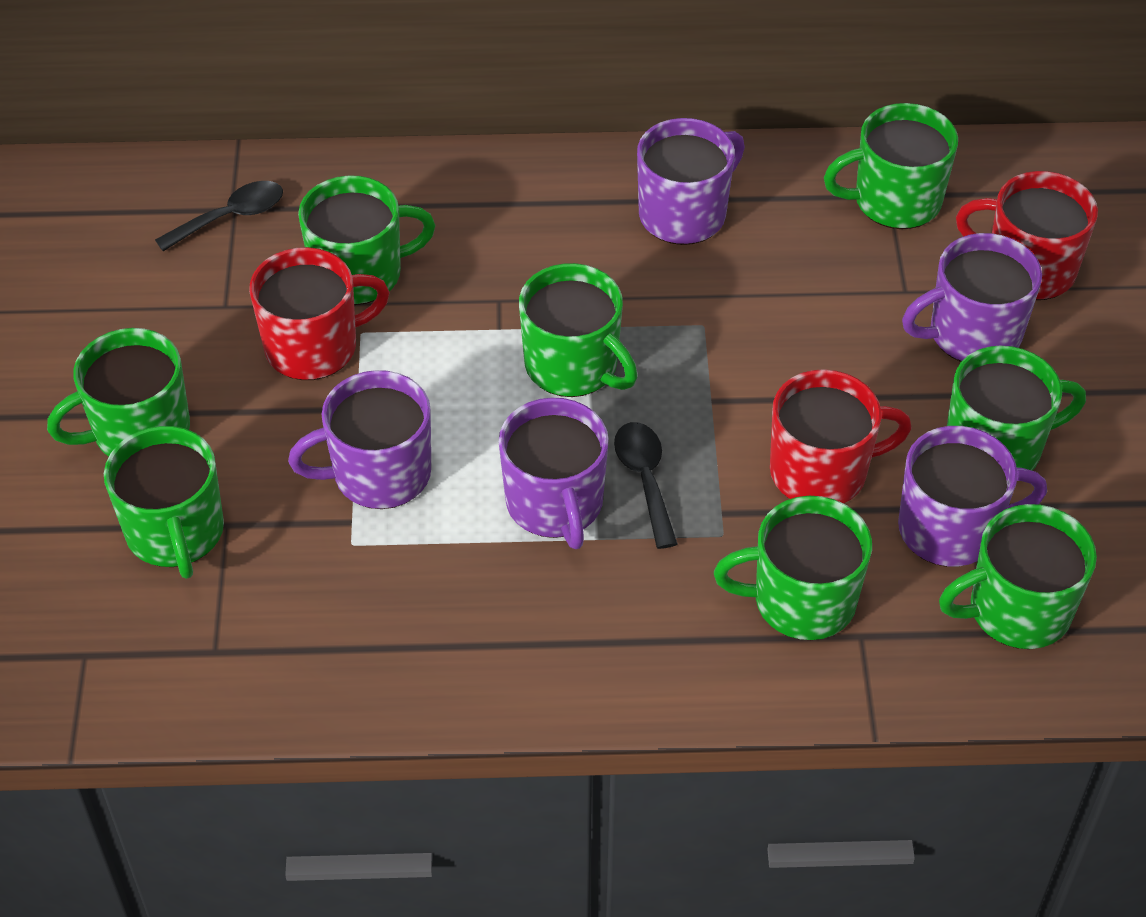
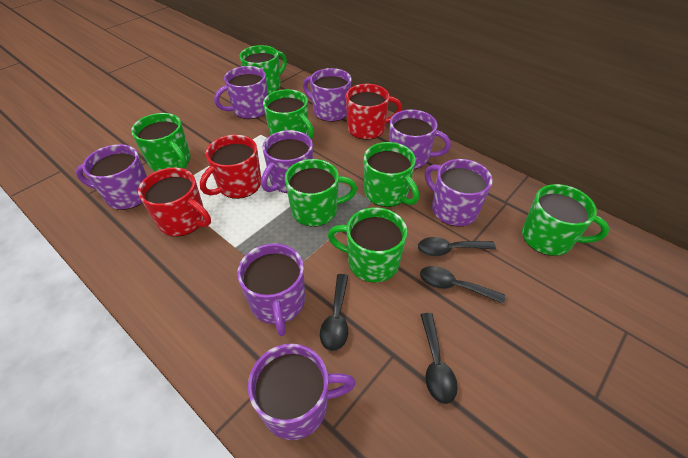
black spoon: 2 -> 4
green mug: 8 -> 7
purple mug: 5 -> 8

